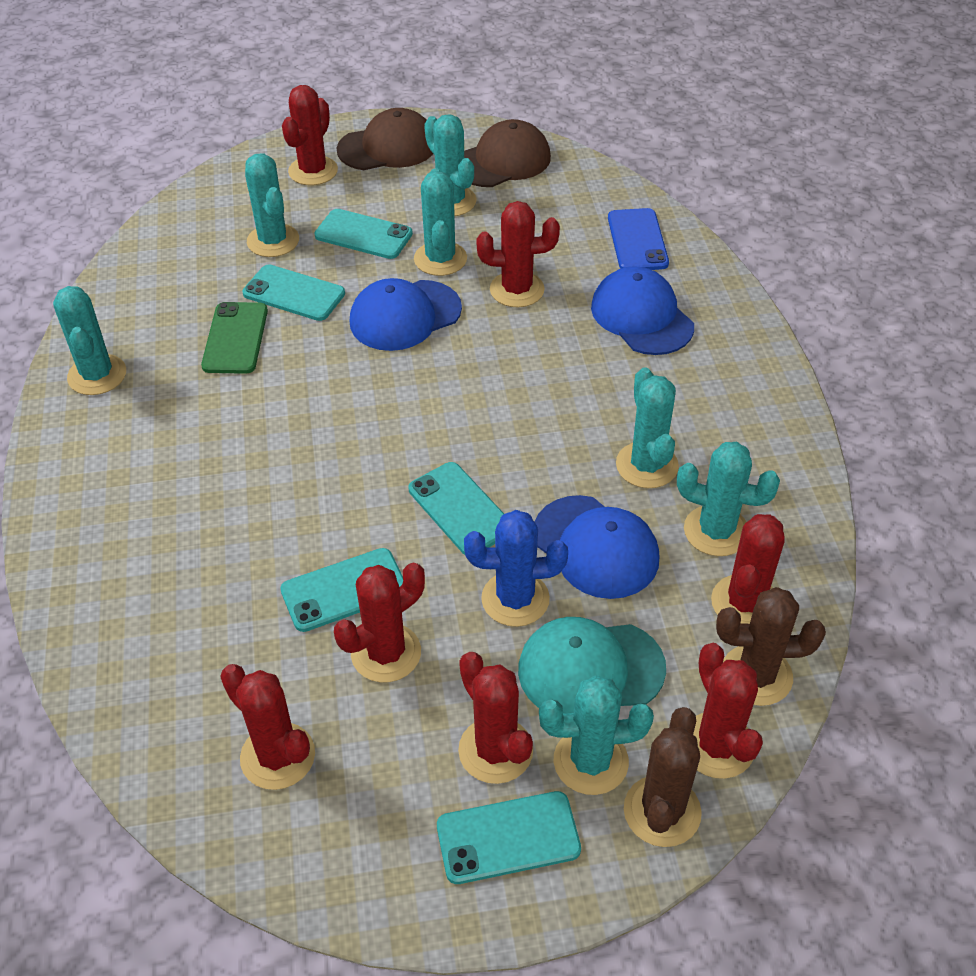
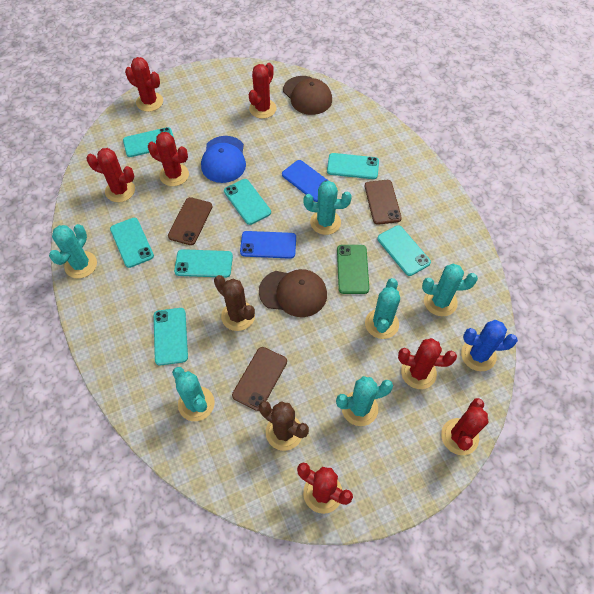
blue cap: 3 -> 1
blue phone: 1 -> 2
brown phone: 0 -> 3
turquoise cactus: 7 -> 6
turquoise cap: 1 -> 0
turquoise phone: 5 -> 7

